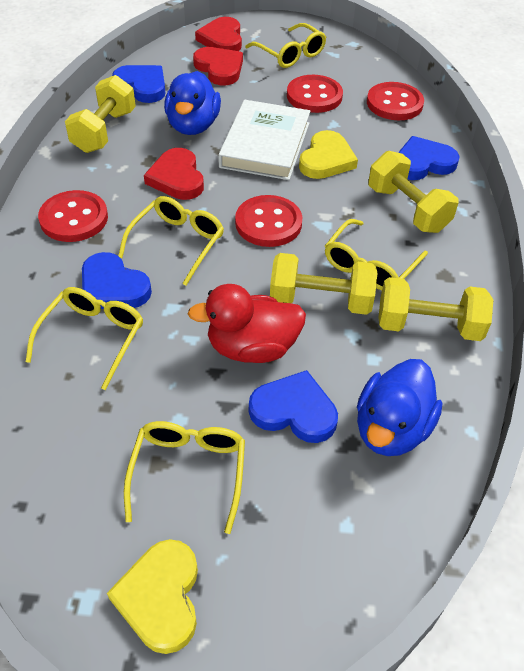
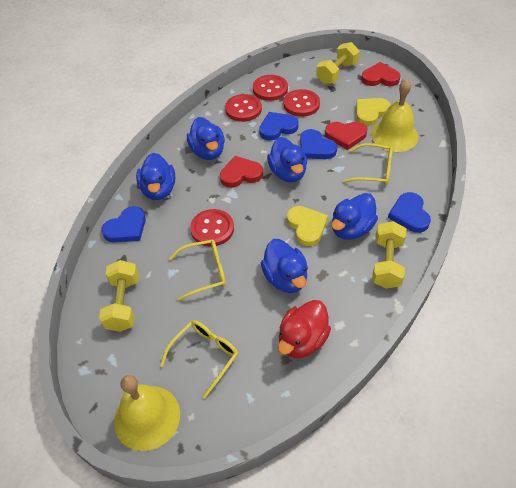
blue duck: 2 -> 5
white book: 1 -> 0
yellow bell: 0 -> 2
yellow dumbbell: 4 -> 3
yellow glasses: 5 -> 3

